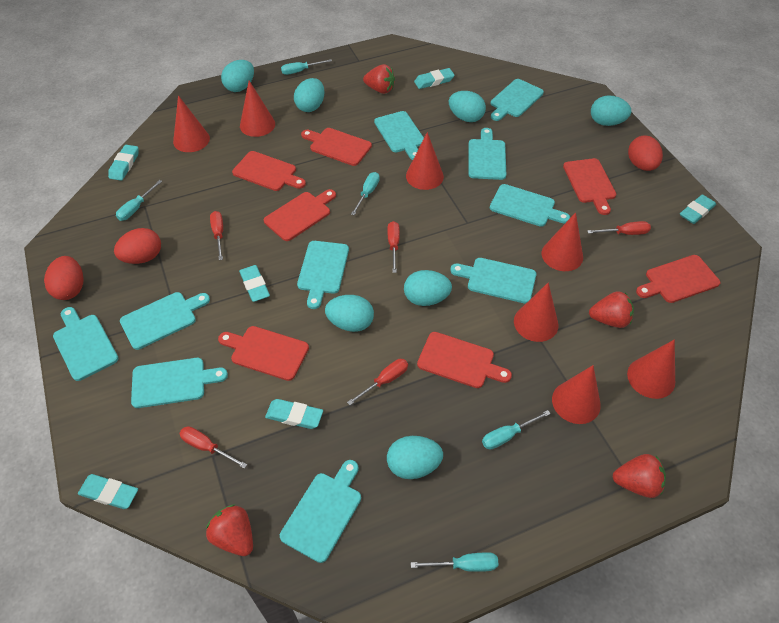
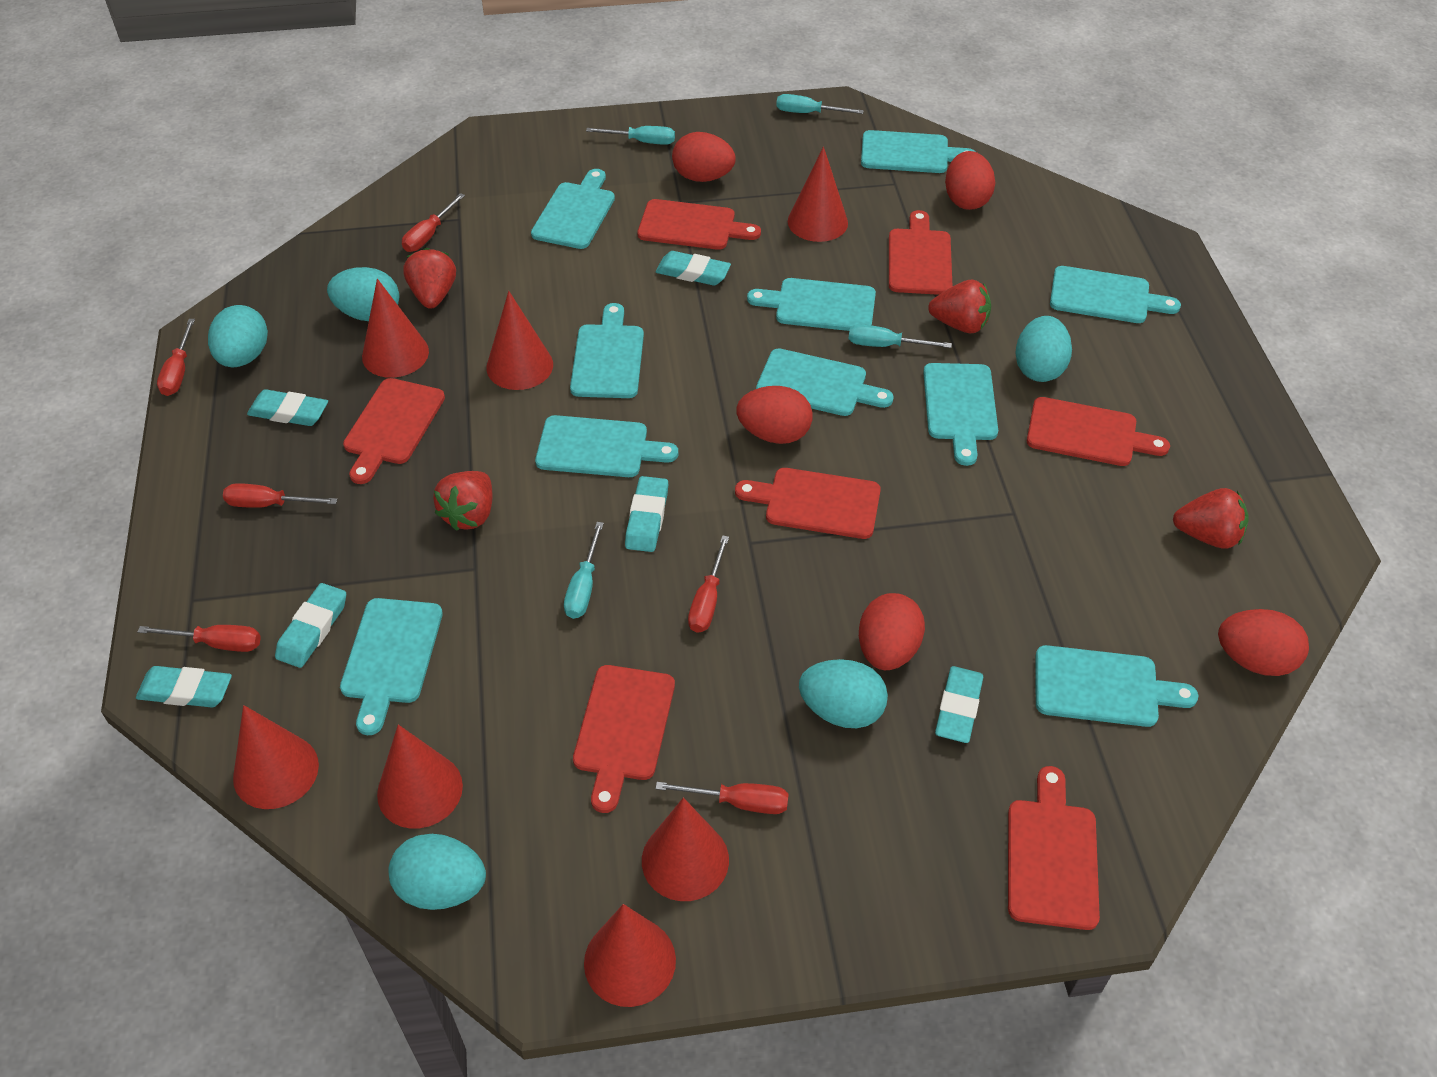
red egg: 3 -> 5
red screwdriver: 5 -> 6
turquoise egg: 7 -> 5
turquoise screwdriver: 5 -> 4

